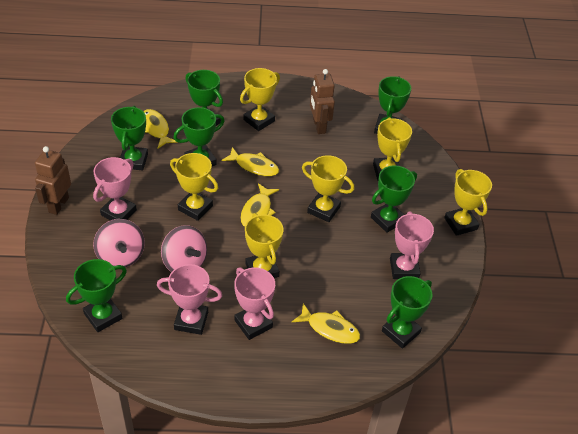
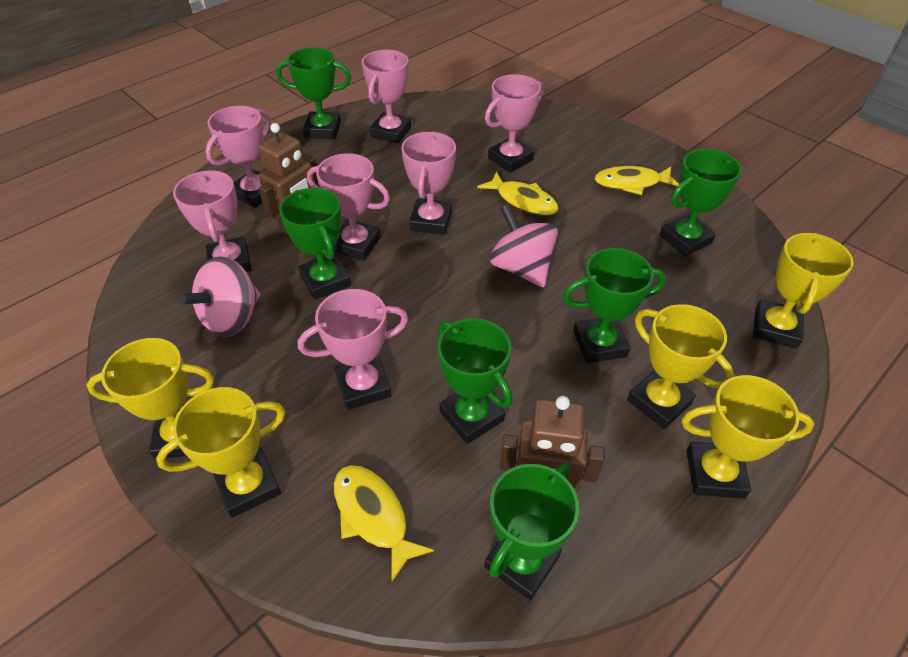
green trophy: 7 -> 6
pink trophy: 4 -> 7
yellow fish: 4 -> 3
yellow trophy: 6 -> 5

